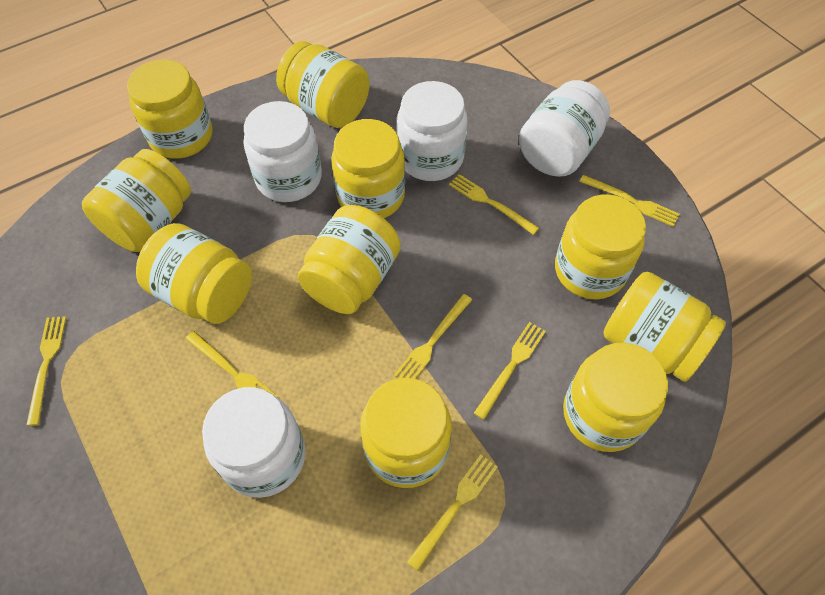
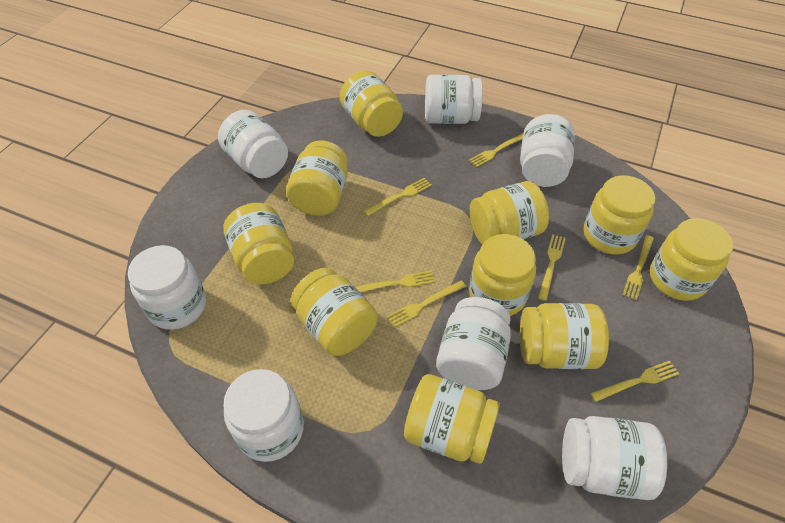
white jar: 4 -> 7

